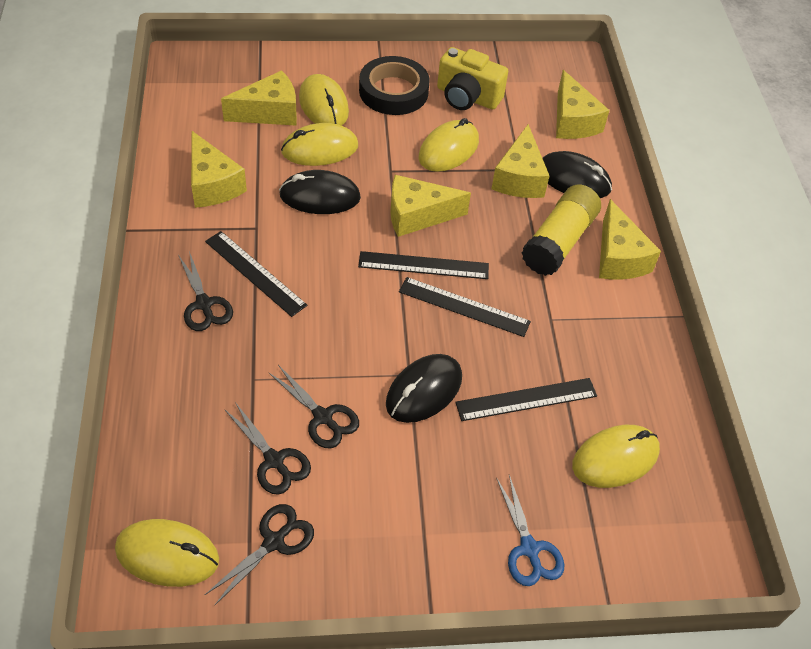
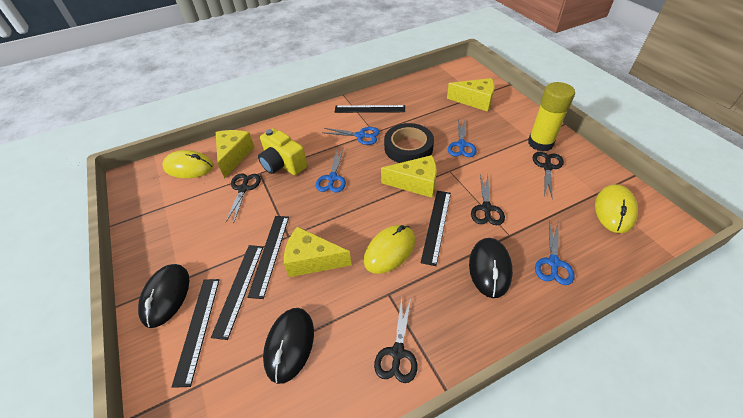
black ruler: 4 -> 5
blue scissors: 1 -> 4
yellow cheese: 6 -> 4
yellow mouse: 5 -> 3

